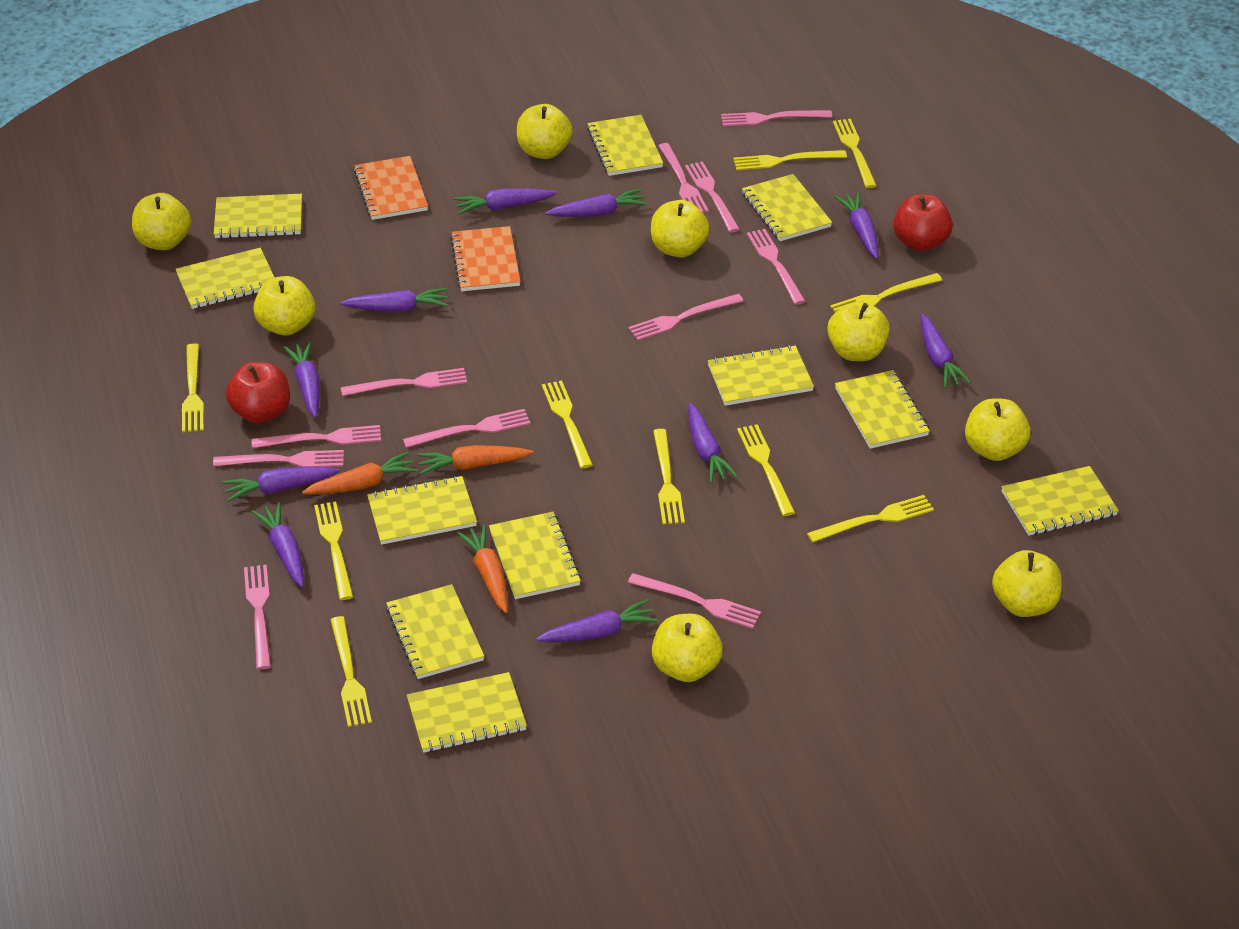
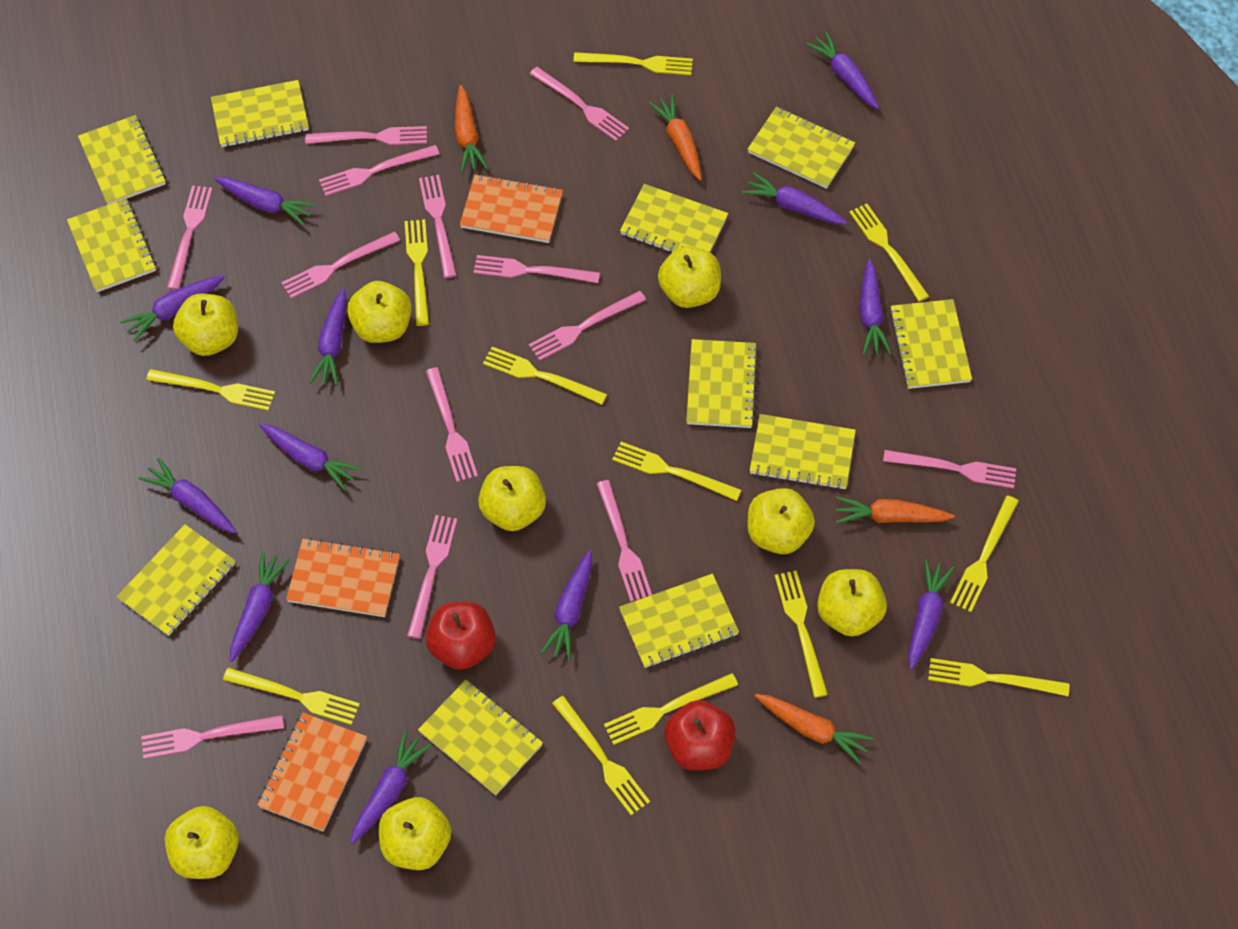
orange carrot: 3 -> 4
orange notebook: 2 -> 3
pink fork: 11 -> 13
purple carrot: 10 -> 12
yellow fork: 10 -> 12

